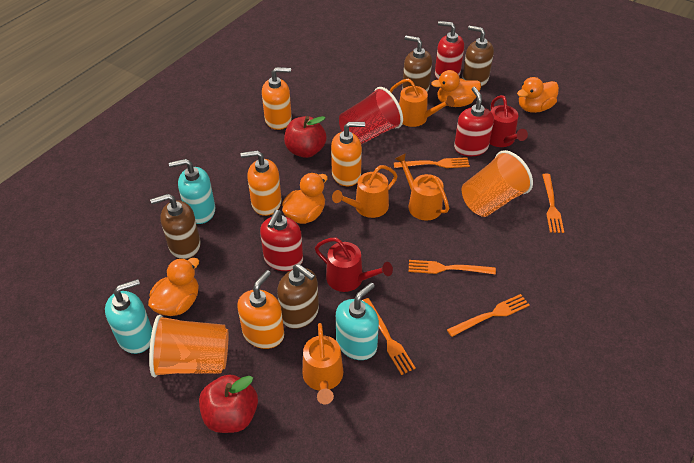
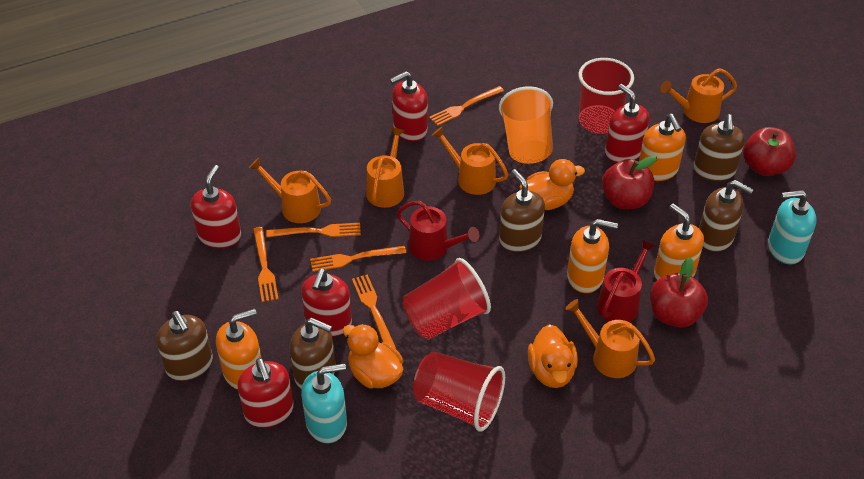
brown soap dispenser: 4 -> 5
orange cup: 2 -> 1
orange duck: 4 -> 3
orange watering can: 4 -> 5
red apple: 2 -> 3
red cup: 1 -> 3
red soap dispenser: 3 -> 5
turquoise soap dispenser: 3 -> 2

